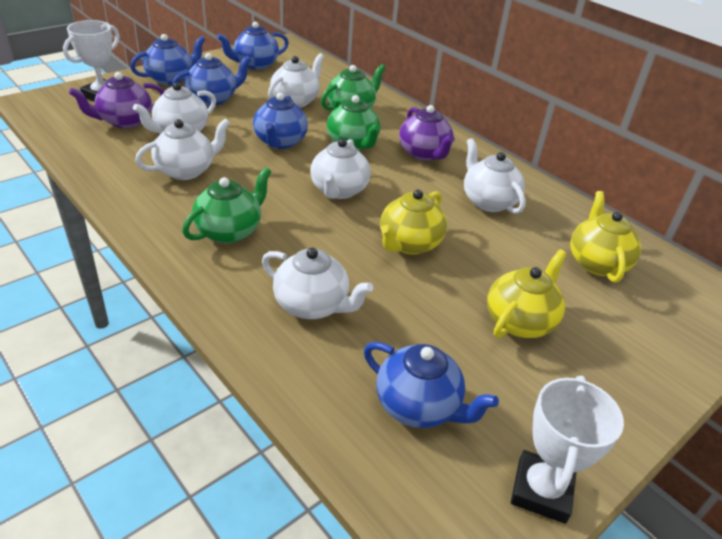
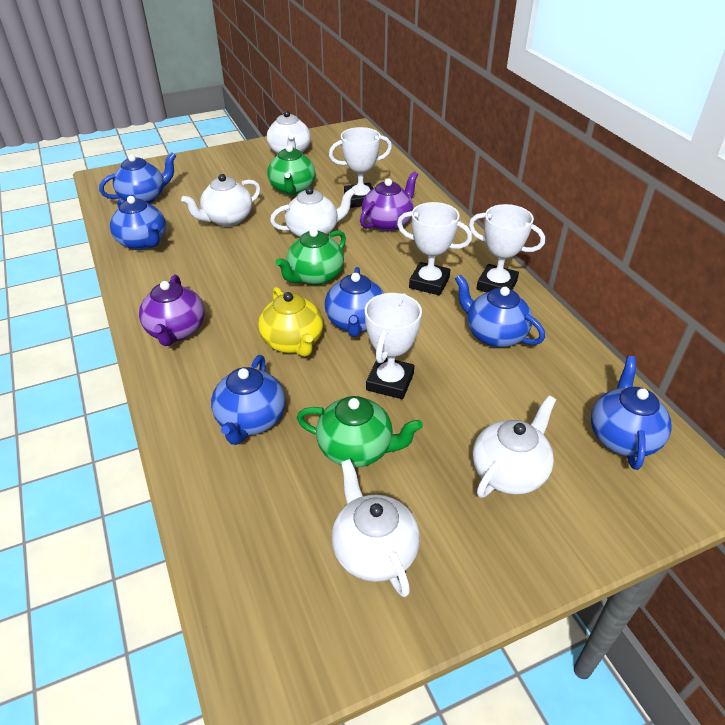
blue teapot: 5 -> 6
white teapot: 6 -> 5
white trophy: 2 -> 4
yellow teapot: 3 -> 1

